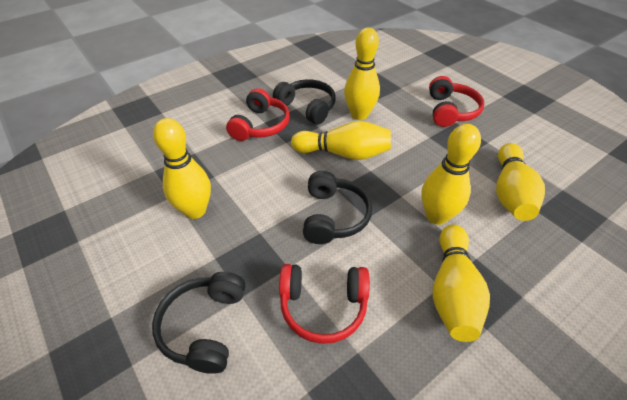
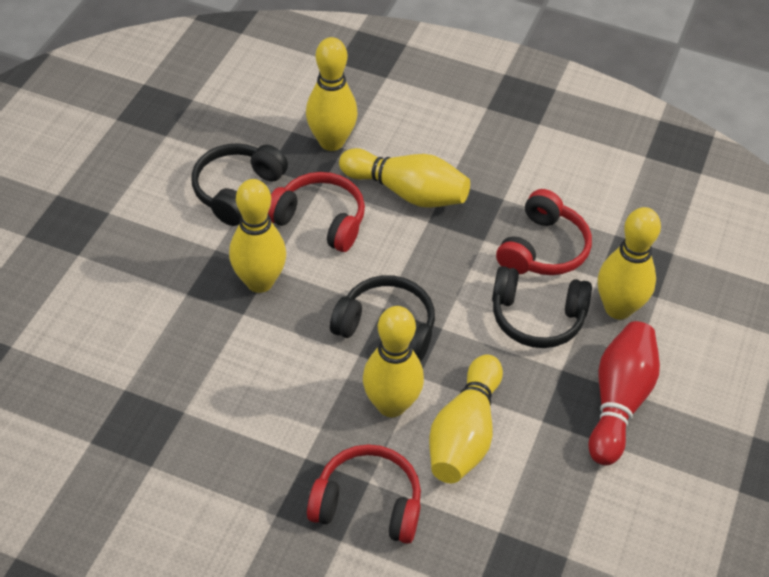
red bowling pin: 0 -> 1

